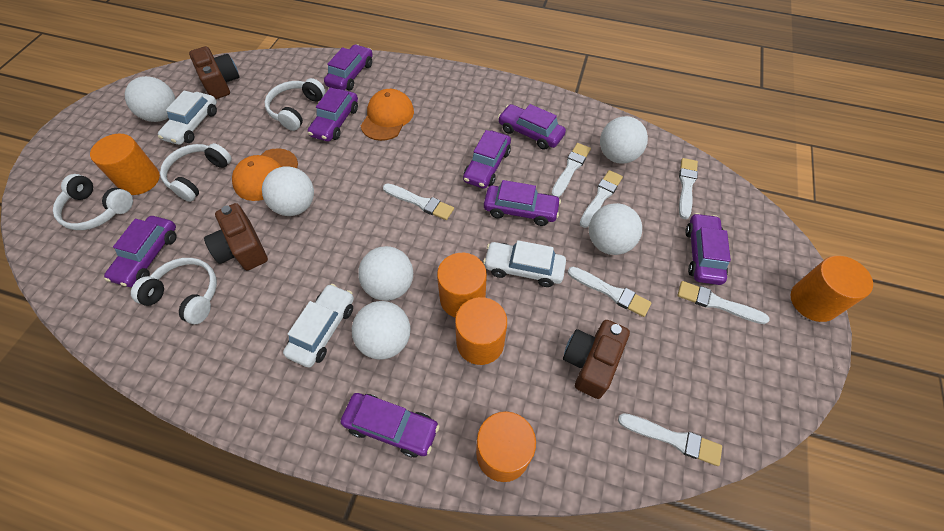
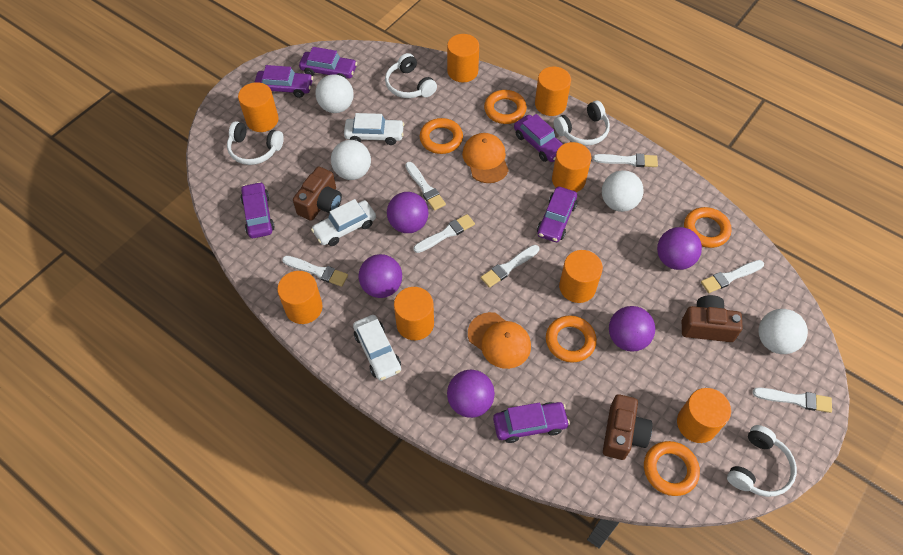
orange cylinder: 5 -> 8
orange ring: 0 -> 5
purple ball: 0 -> 5
purple car: 8 -> 6
white ball: 6 -> 4

